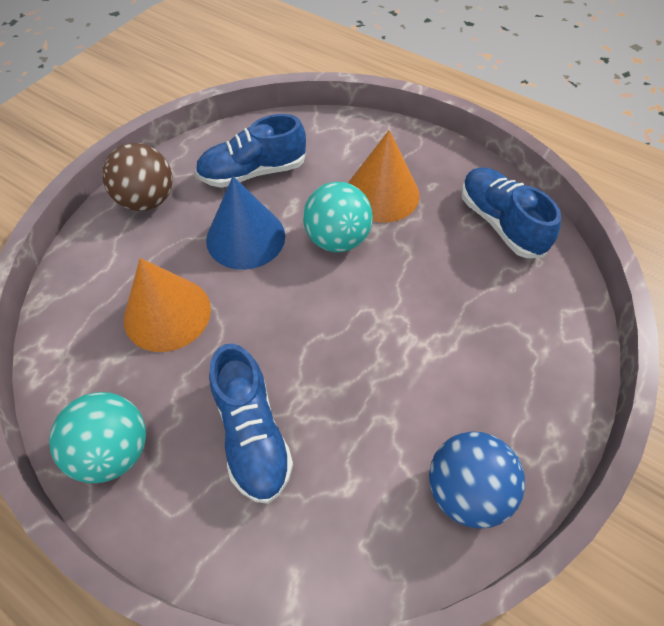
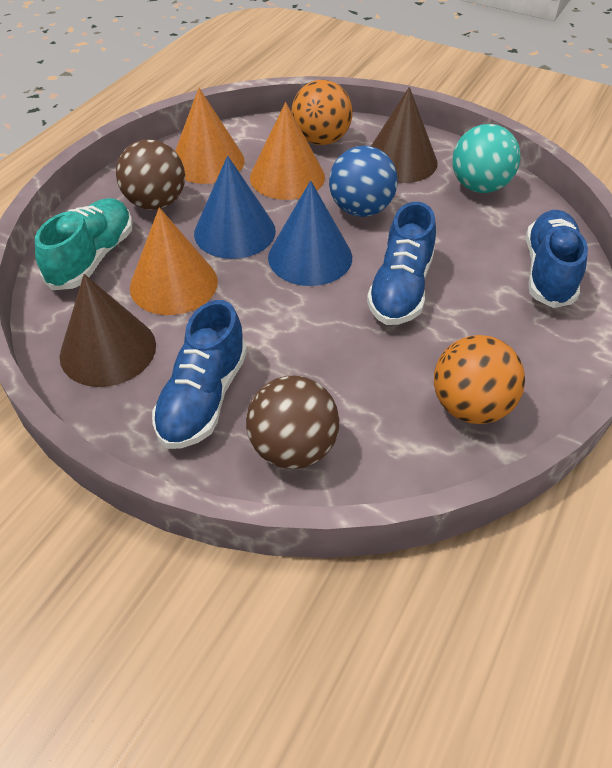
blue cone: 1 -> 2
brown ball: 1 -> 2
brown cone: 0 -> 2
orange ball: 0 -> 2
orange cone: 2 -> 3
turquoise ball: 2 -> 1
turquoise shoe: 0 -> 1

